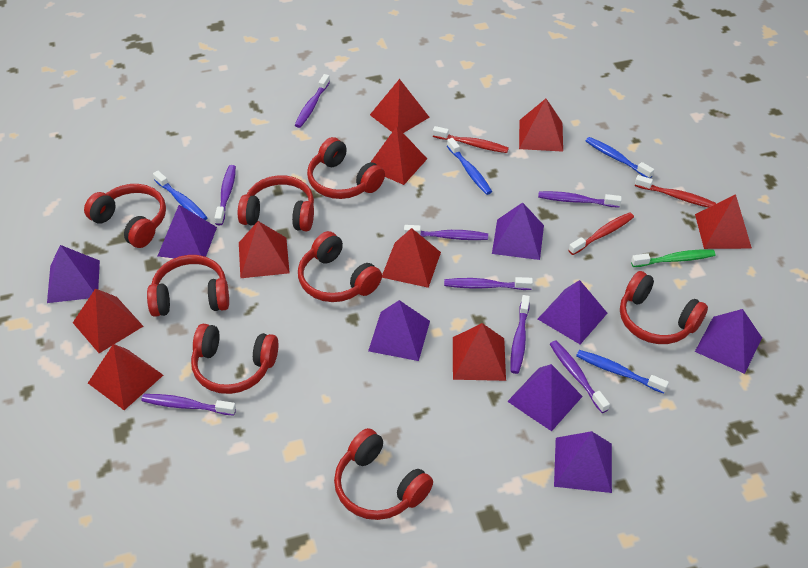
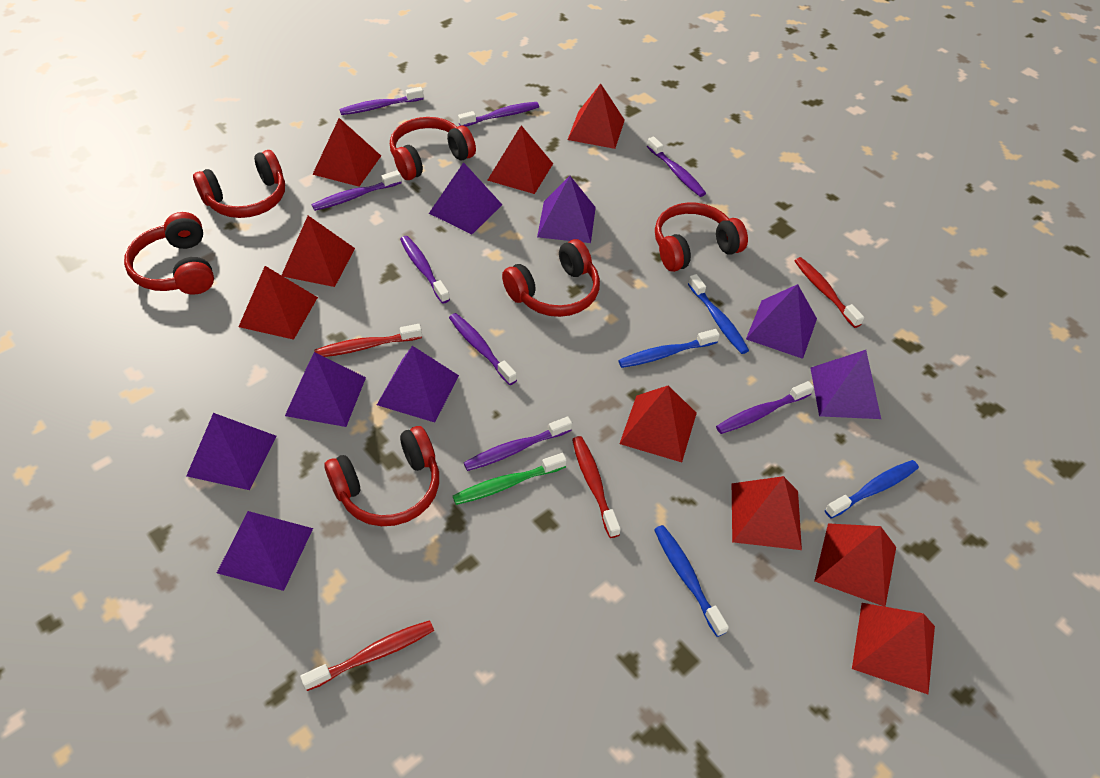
red headphones: 8 -> 6
red toothbrush: 3 -> 4

